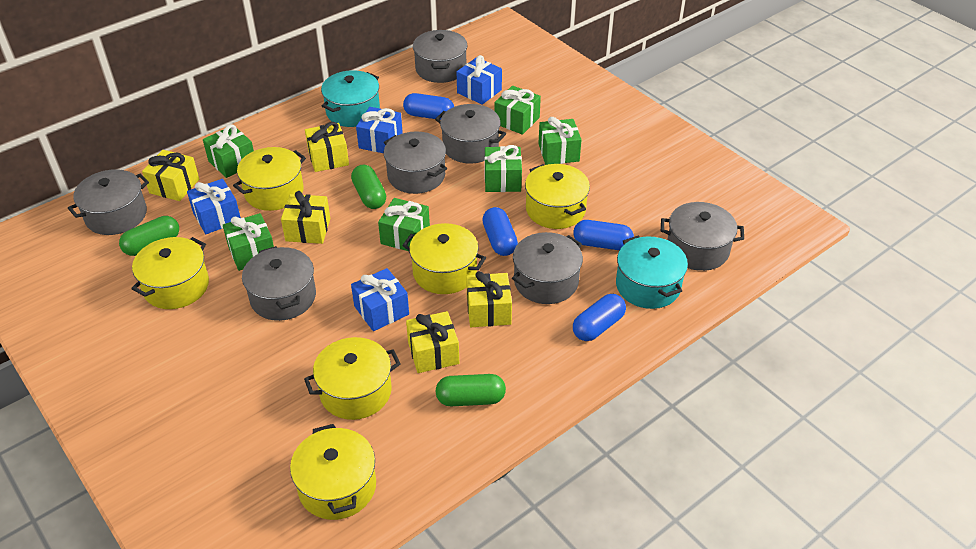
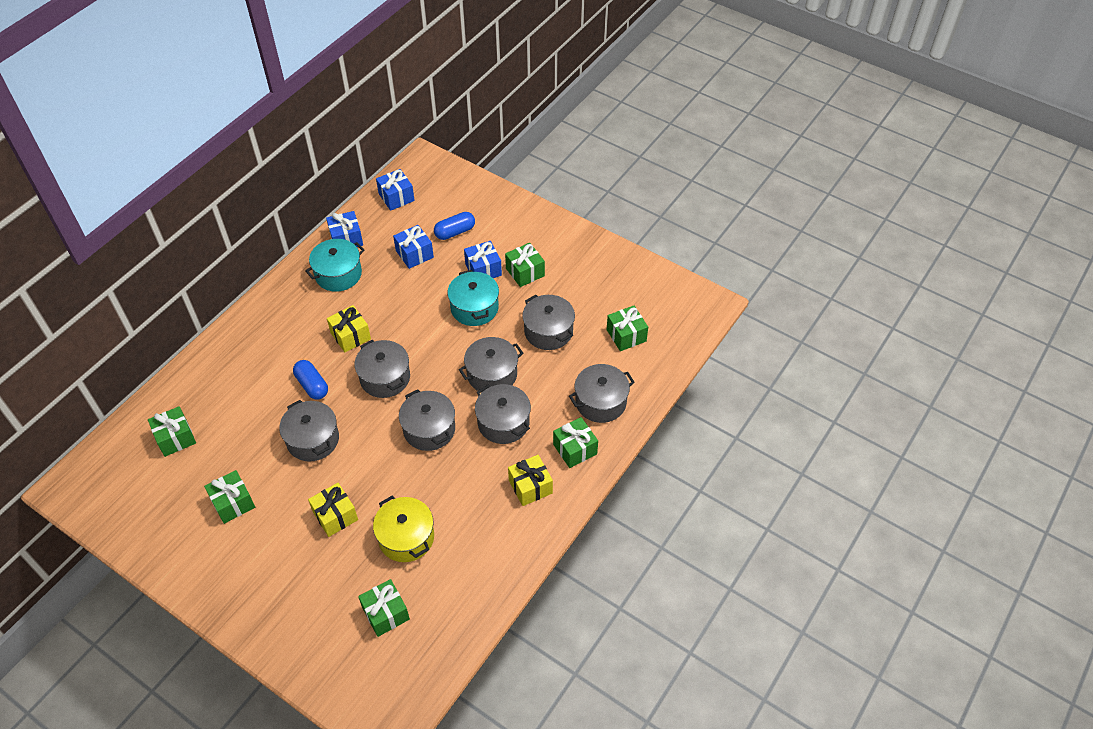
blue capsule: 4 -> 2
green capsule: 3 -> 0
yellow gift: 5 -> 3
yellow pot: 6 -> 1

